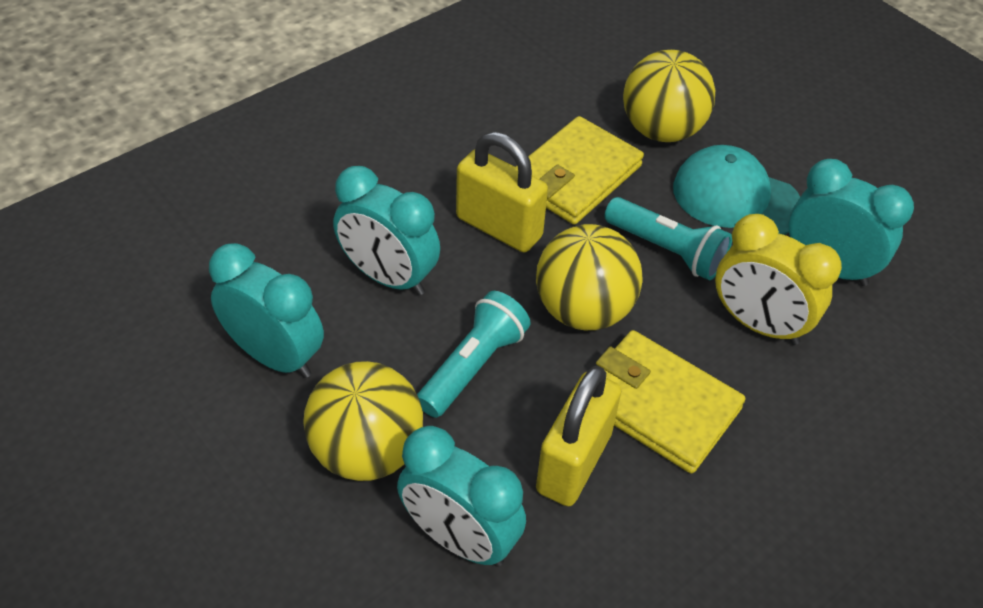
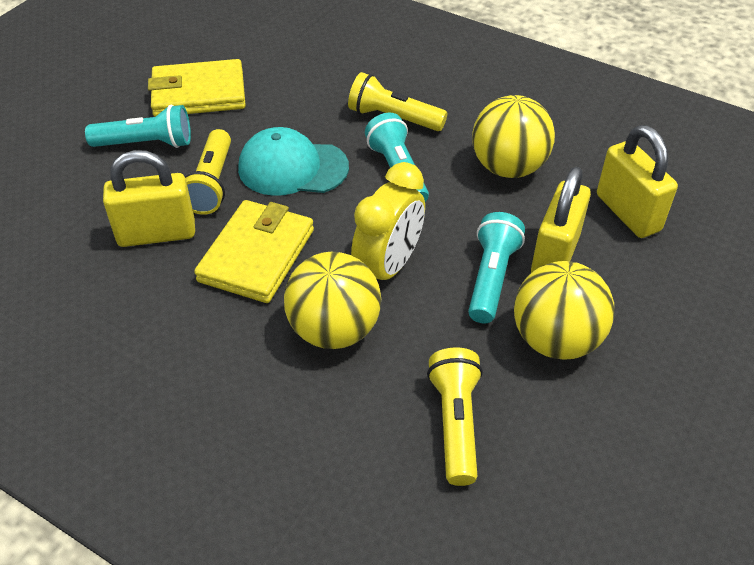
turquoise clock: 4 -> 0
turquoise flashlight: 2 -> 3
yellow flashlight: 0 -> 3
yellow padlock: 2 -> 3

